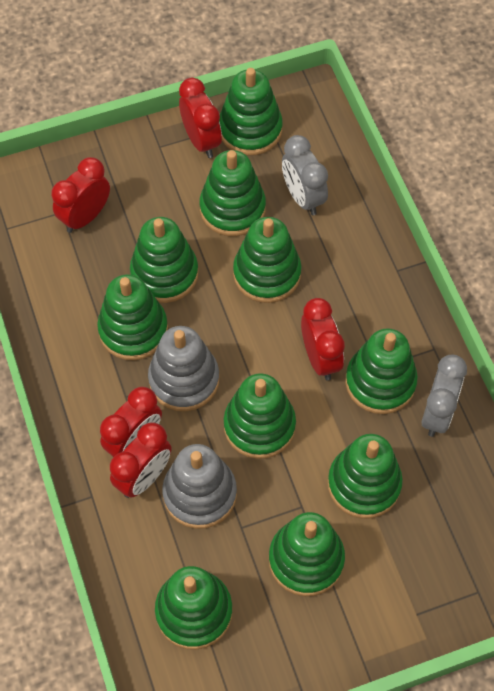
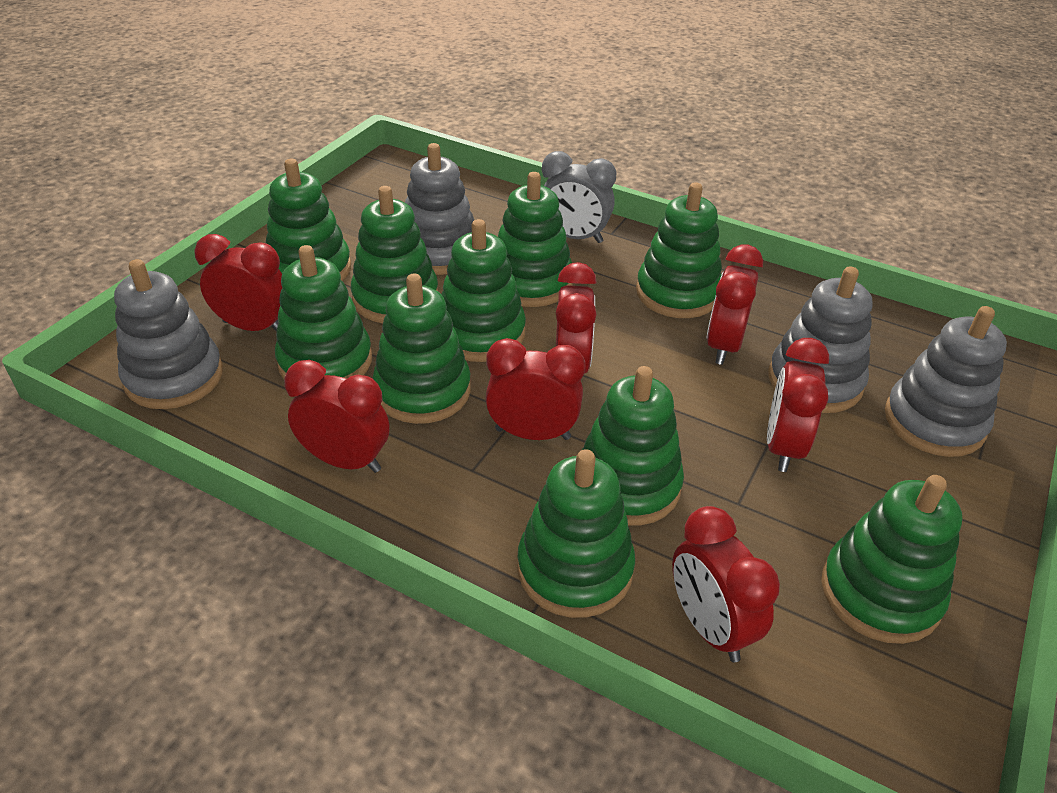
grey clock: 2 -> 1
grey stacking toy: 2 -> 4
red clock: 5 -> 7

